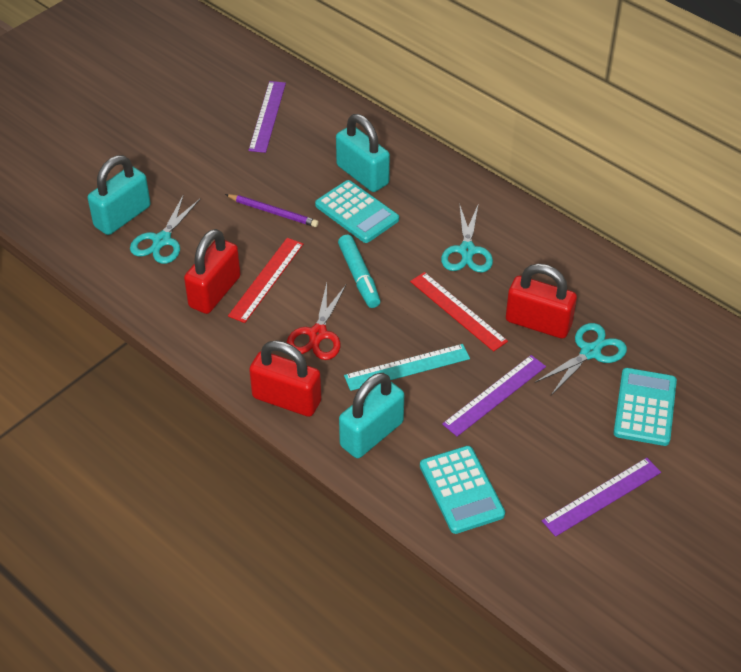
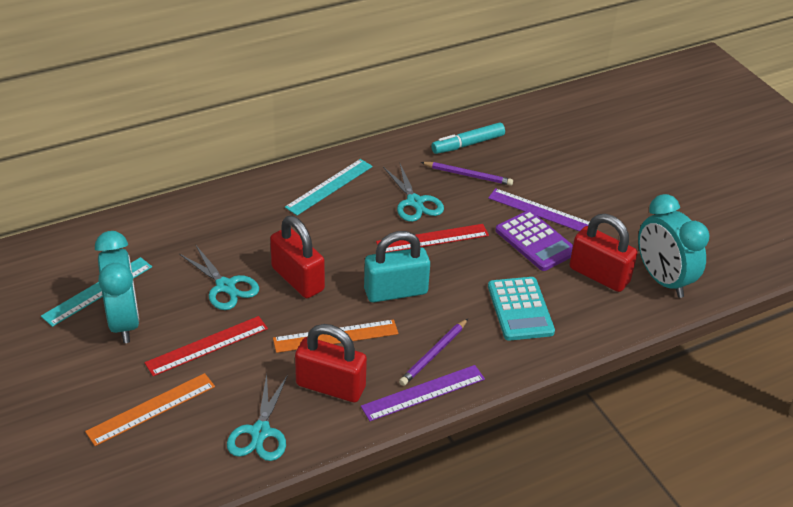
orange ruler: 0 -> 2
purple calculator: 0 -> 1
purple pencil: 1 -> 2
purple ruler: 3 -> 2
red scissors: 1 -> 0
turquoise calculator: 3 -> 1
turquoise clock: 0 -> 2
turquoise padlock: 3 -> 1
turquoise ruler: 1 -> 2

